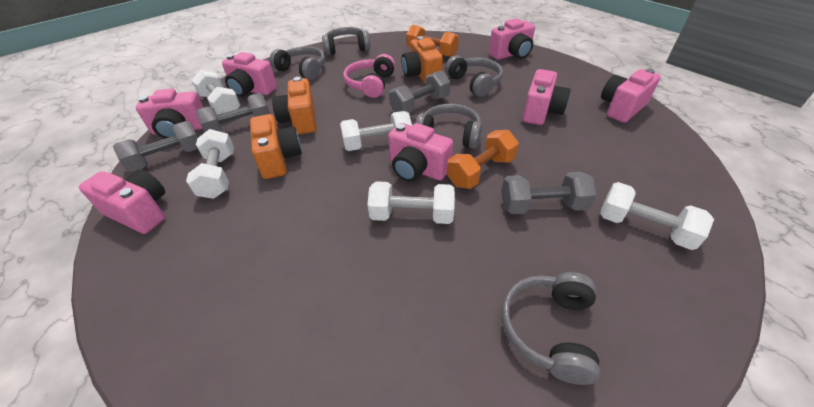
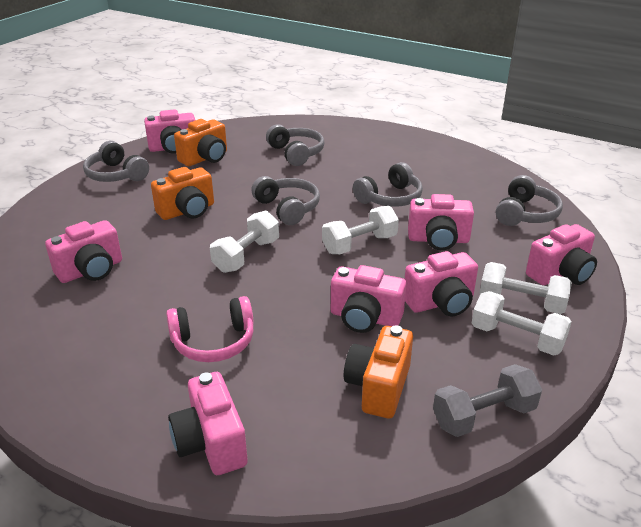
grey dumbbell: 4 -> 1
orange dumbbell: 2 -> 0
white dumbbell: 5 -> 4

